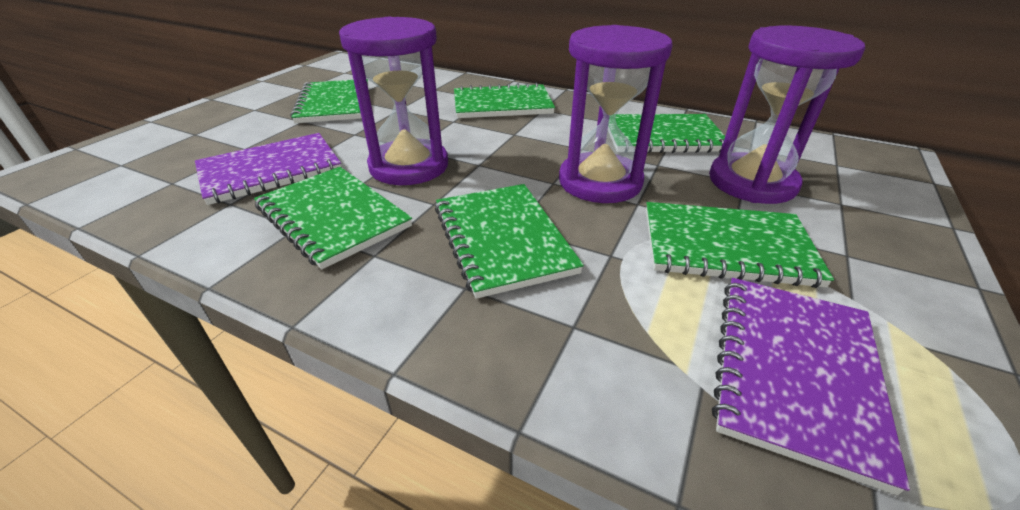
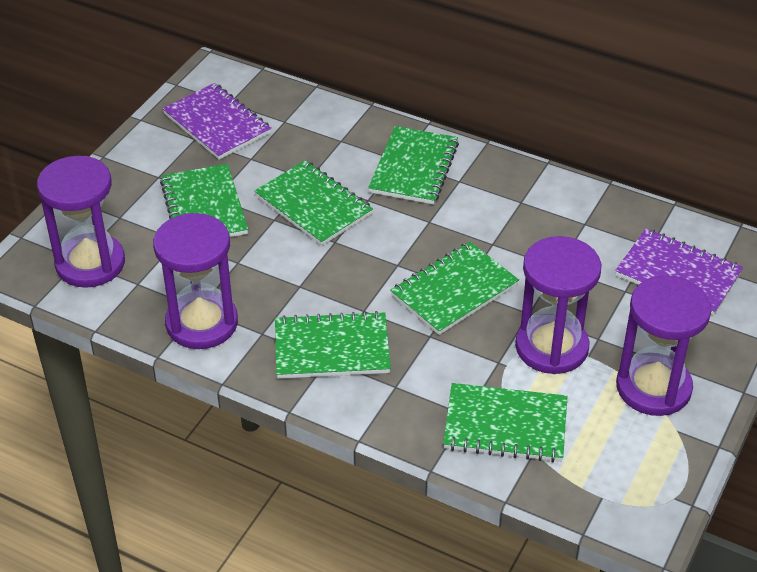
purple hourglass: 3 -> 4

